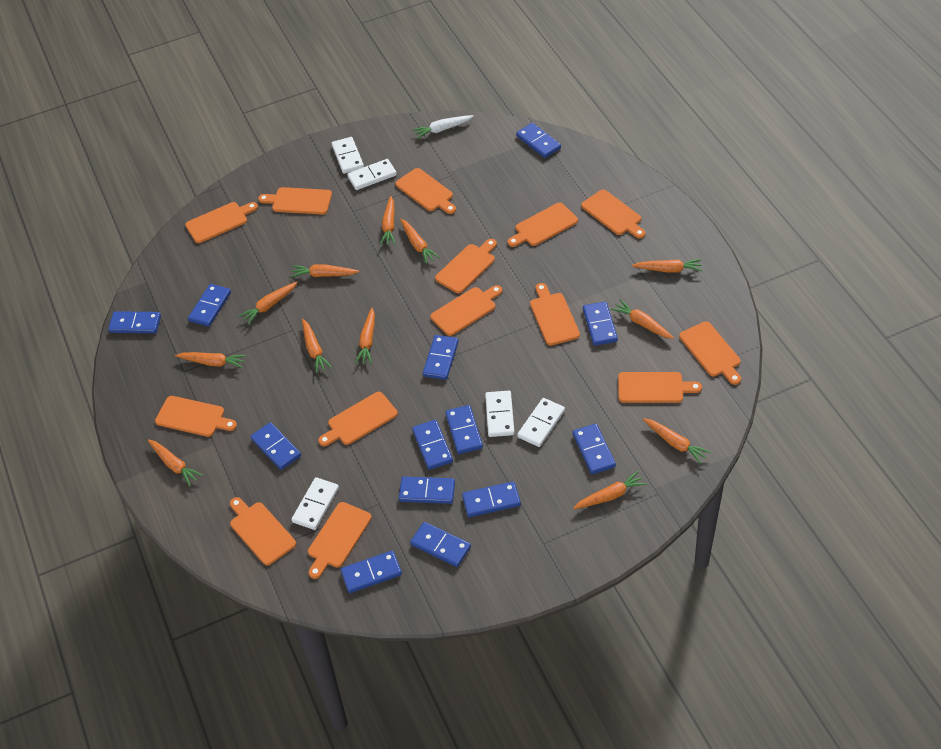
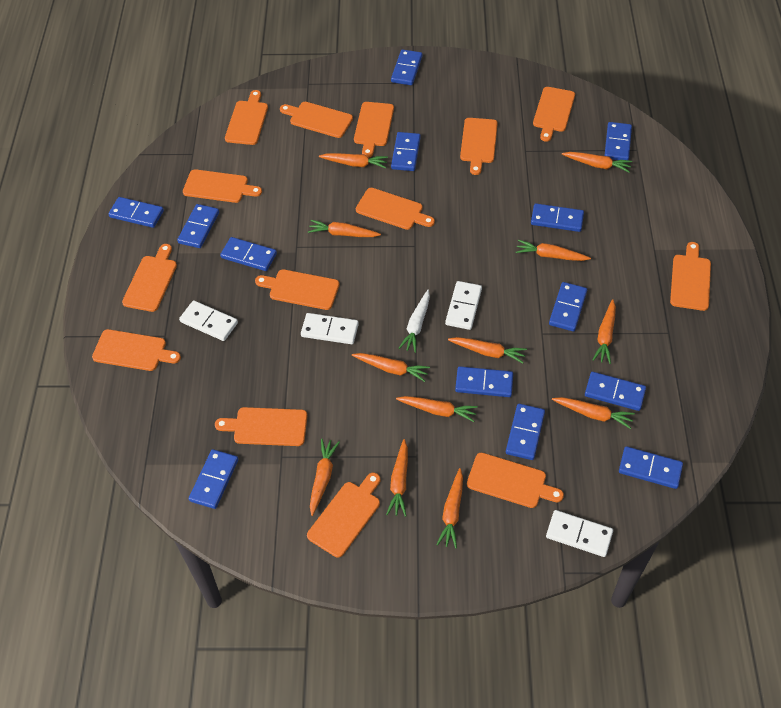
white domino: 5 -> 4

